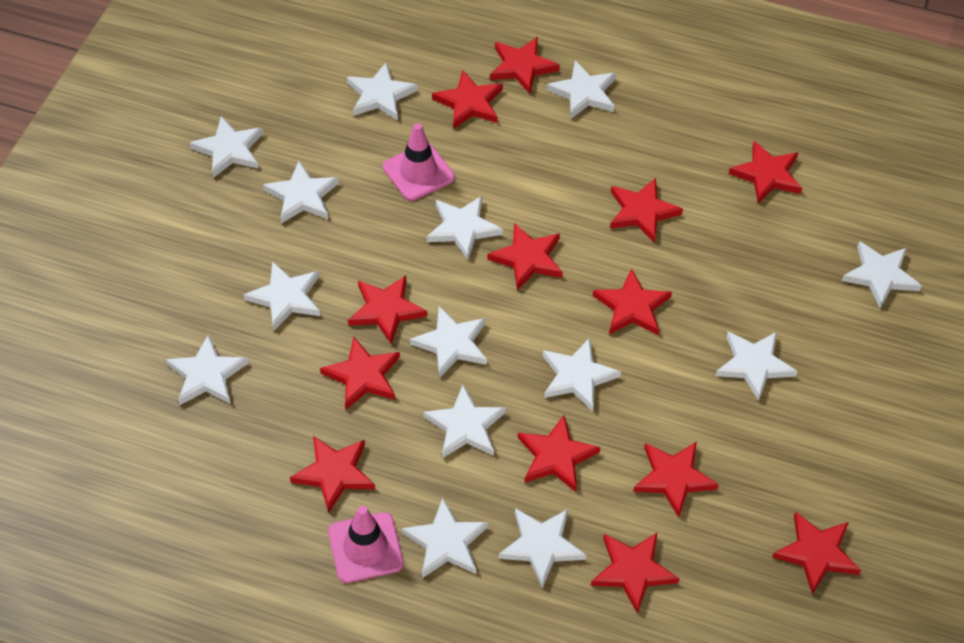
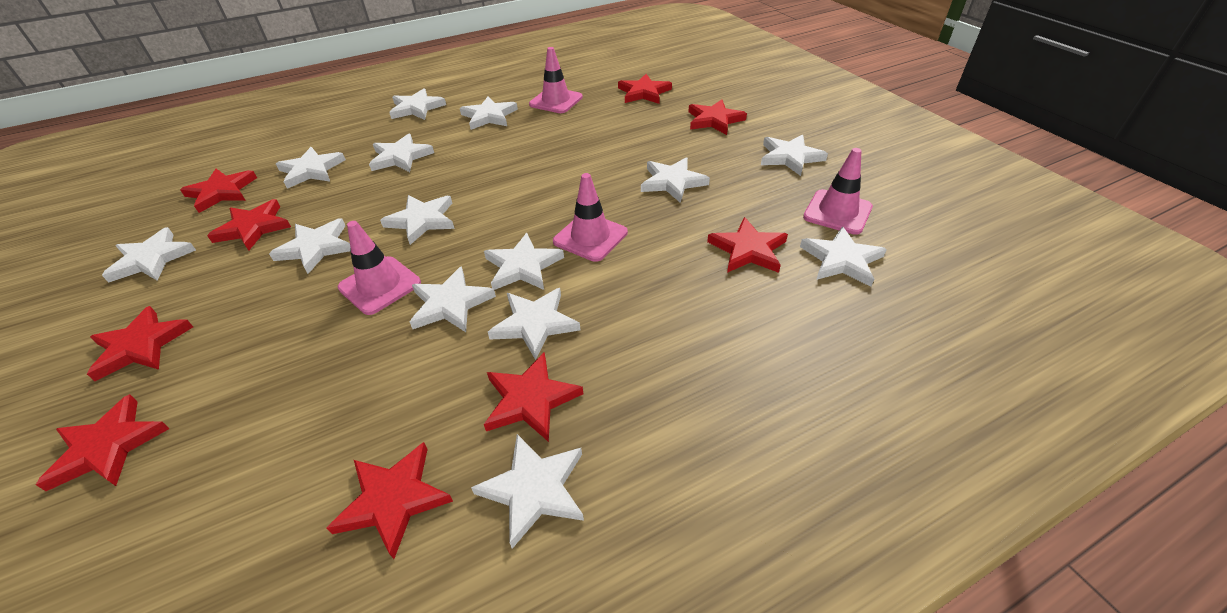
pink traffic cone: 2 -> 4
red star: 13 -> 9

